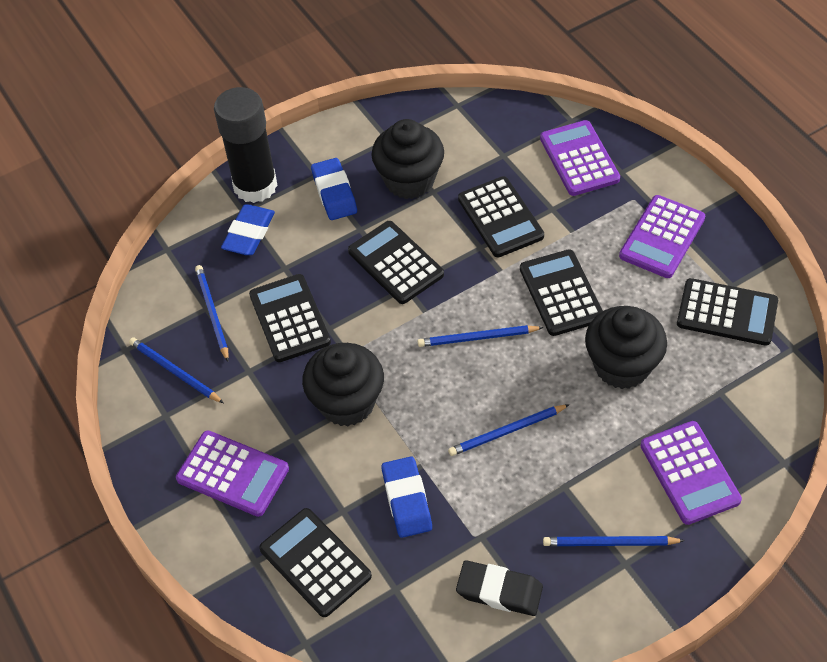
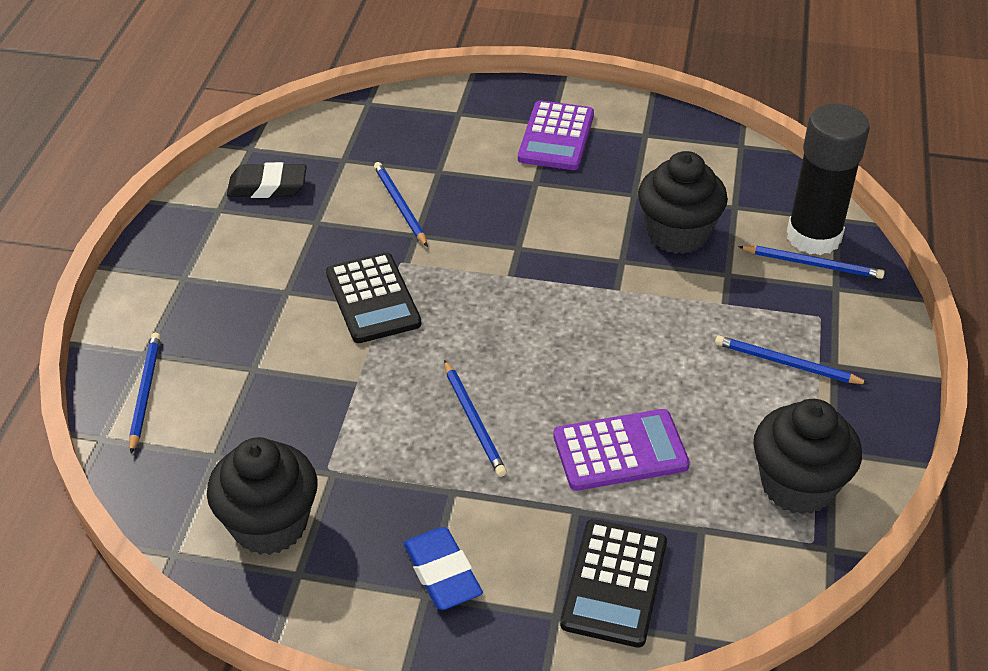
black calculator: 6 -> 2
blue eraser: 3 -> 1
purple calculator: 4 -> 2

